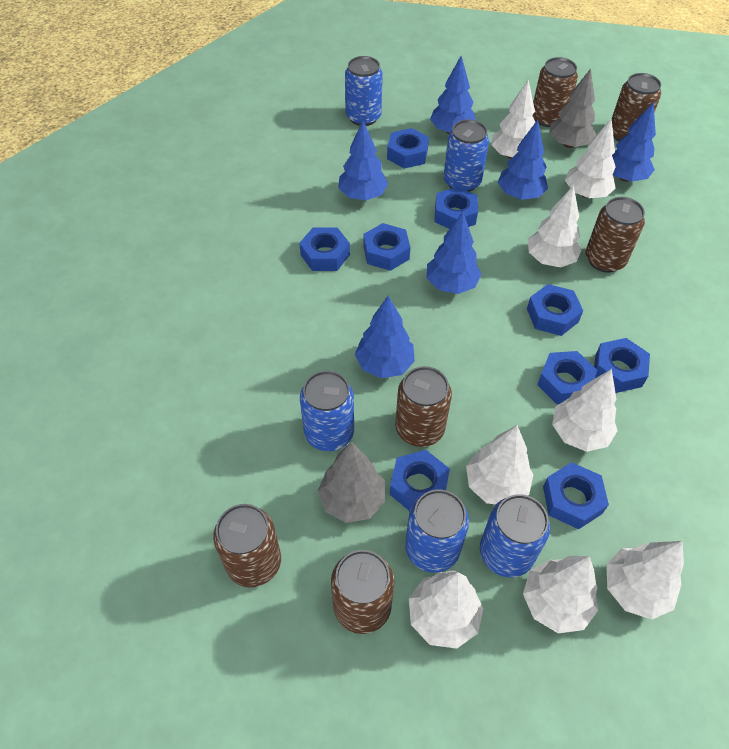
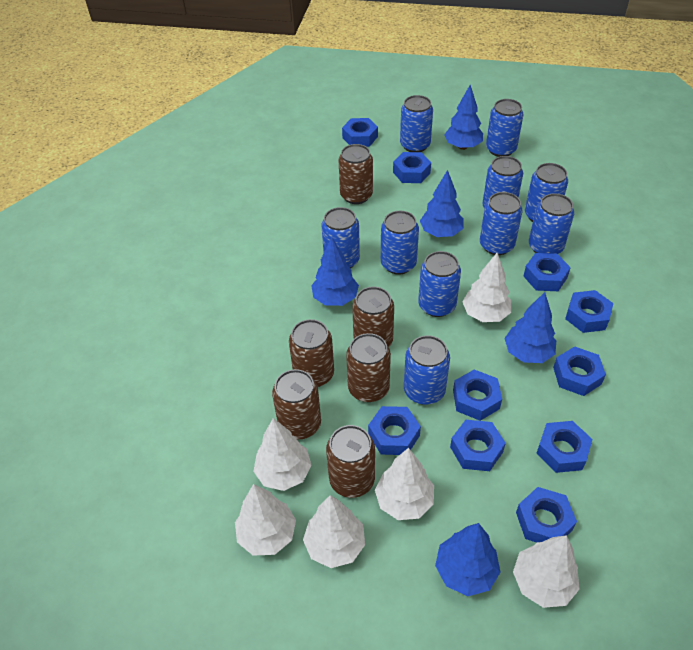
blue can: 5 -> 10
blue nut: 9 -> 10
blue tree: 6 -> 5
grey tree: 2 -> 0
white tree: 8 -> 6

